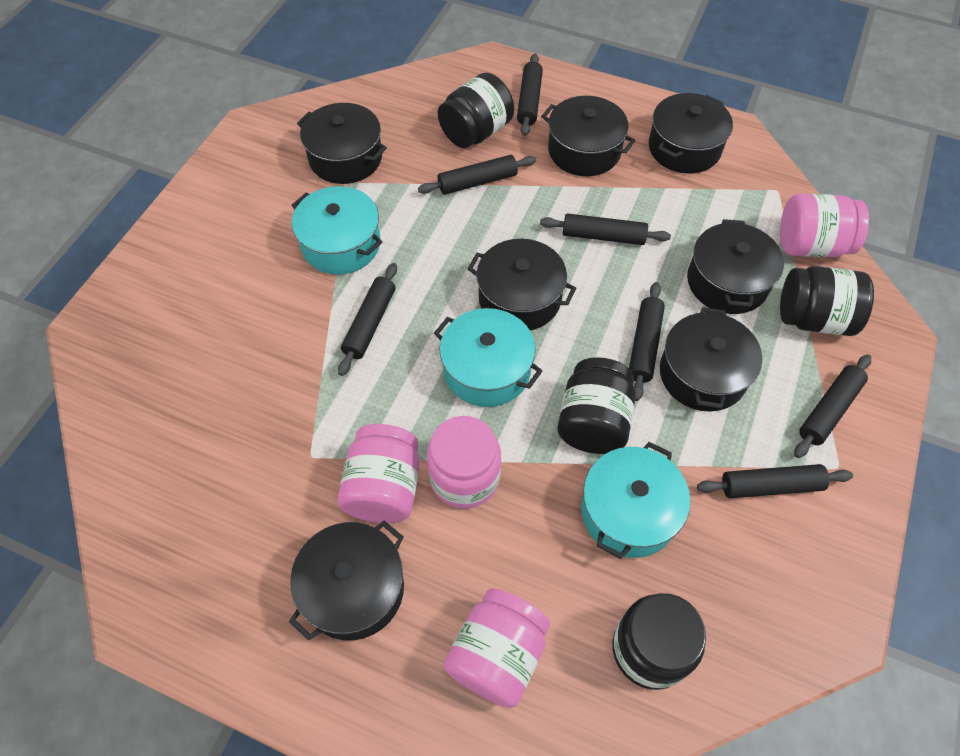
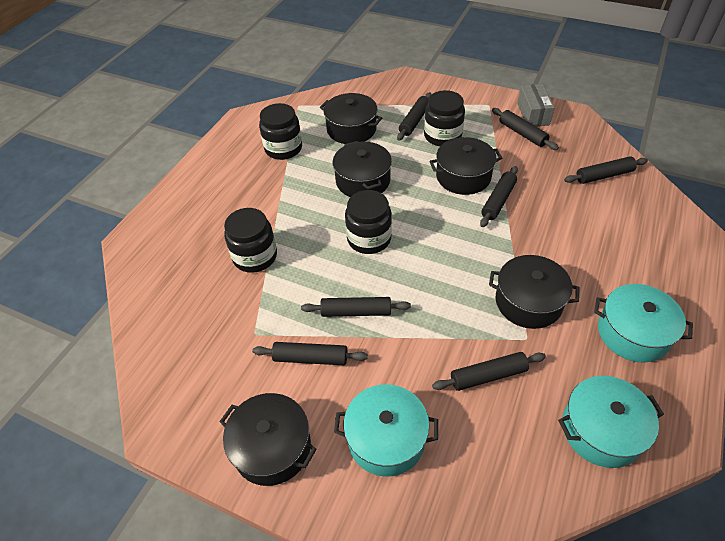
black pot: 7 -> 5
grey box: 0 -> 1
pink jar: 4 -> 0

